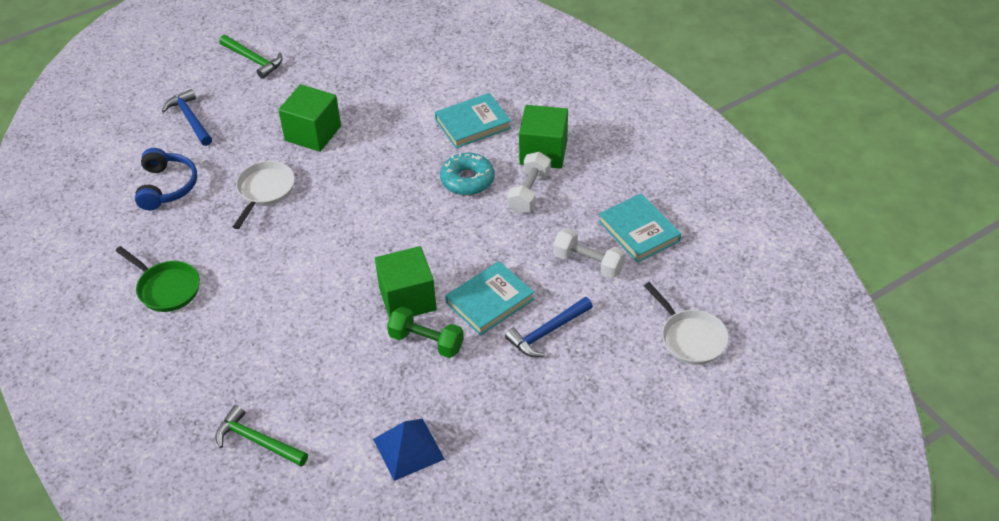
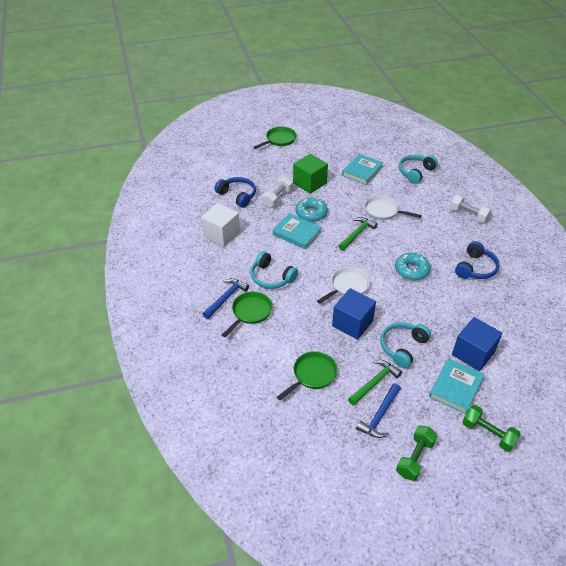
blue cube: 0 -> 2
blue headphones: 1 -> 2
blue pyramid: 1 -> 0
green cube: 3 -> 1
green dumbbell: 1 -> 2
green pan: 1 -> 3
turquoise donut: 1 -> 2
turquoise headphones: 0 -> 3
white cube: 0 -> 1

